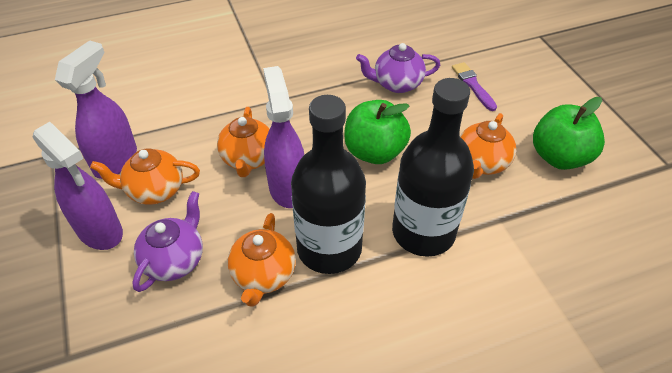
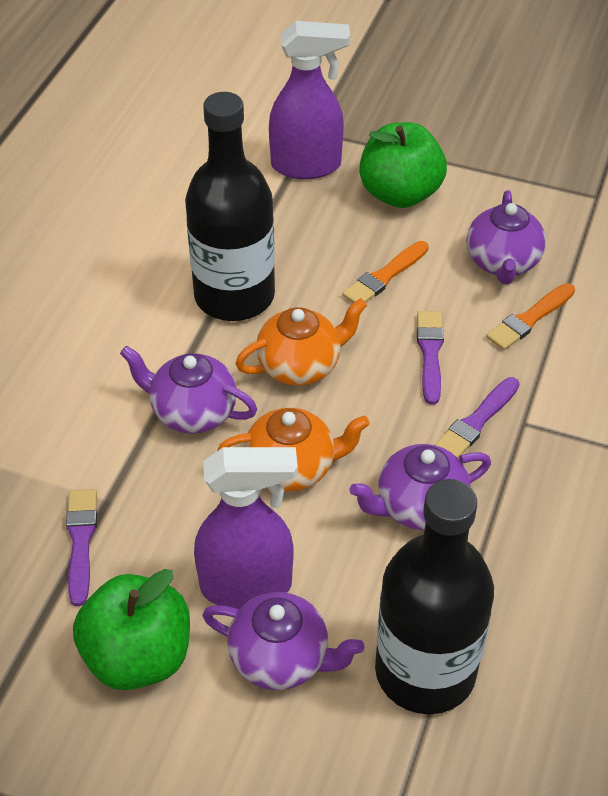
orange brush: 0 -> 2
orange teapot: 4 -> 2
purple brush: 1 -> 3
purple spray bottle: 3 -> 2
purple teapot: 2 -> 4

